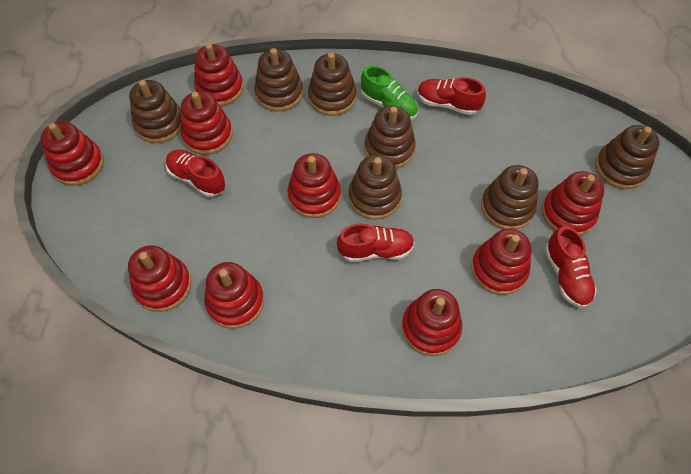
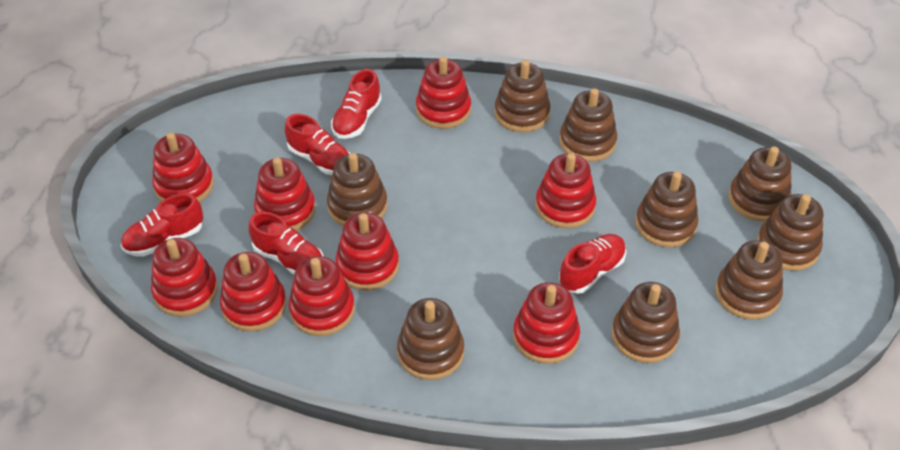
brown stacking toy: 7 -> 9
green shoe: 1 -> 0
red shoe: 4 -> 5

